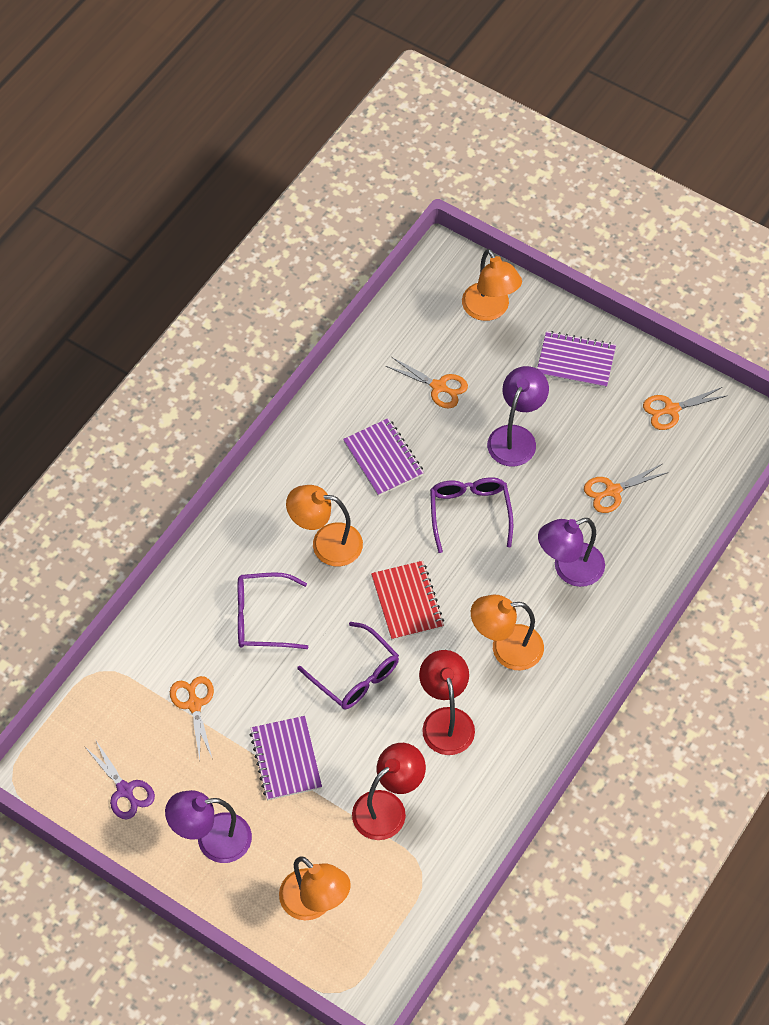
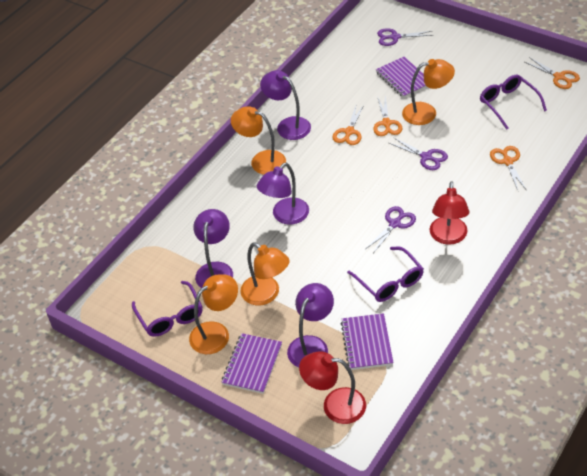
purple lamp: 3 -> 4
purple scissors: 1 -> 3
red notebook: 1 -> 0

